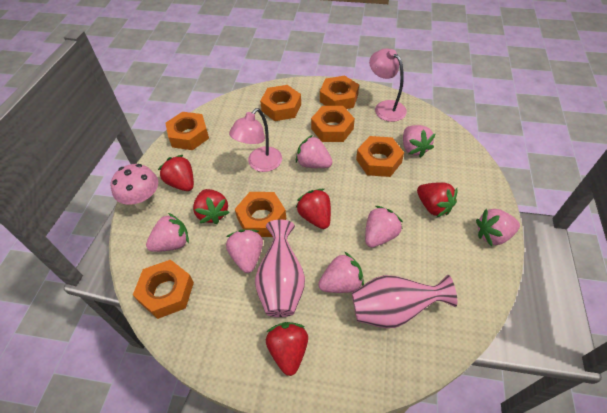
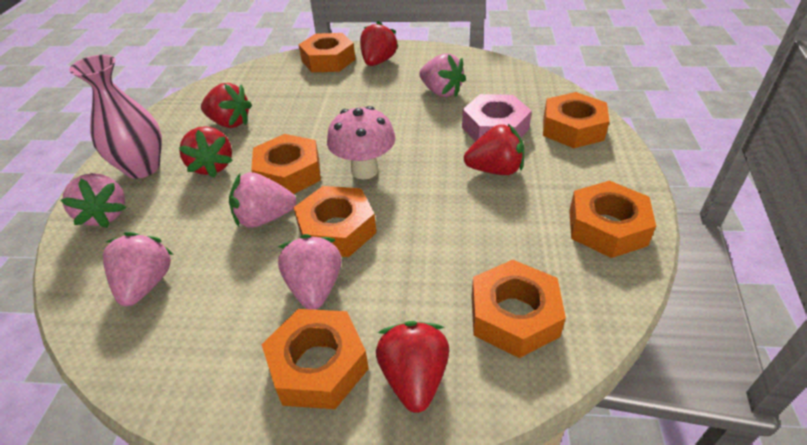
pink lamp: 2 -> 0
pink nut: 0 -> 1
pink strawberry: 7 -> 5
pink vase: 2 -> 1

